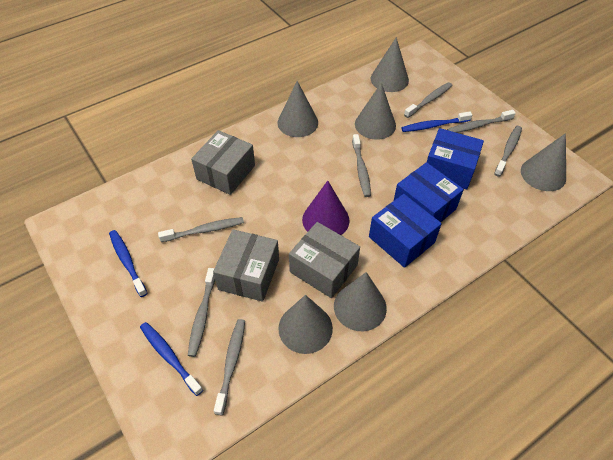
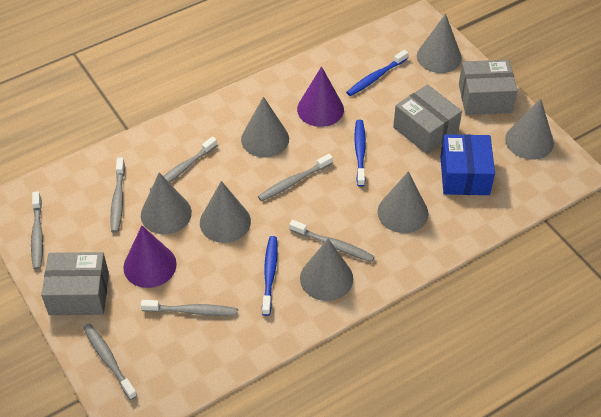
blue box: 3 -> 1
grey cone: 6 -> 7
purple cone: 1 -> 2

